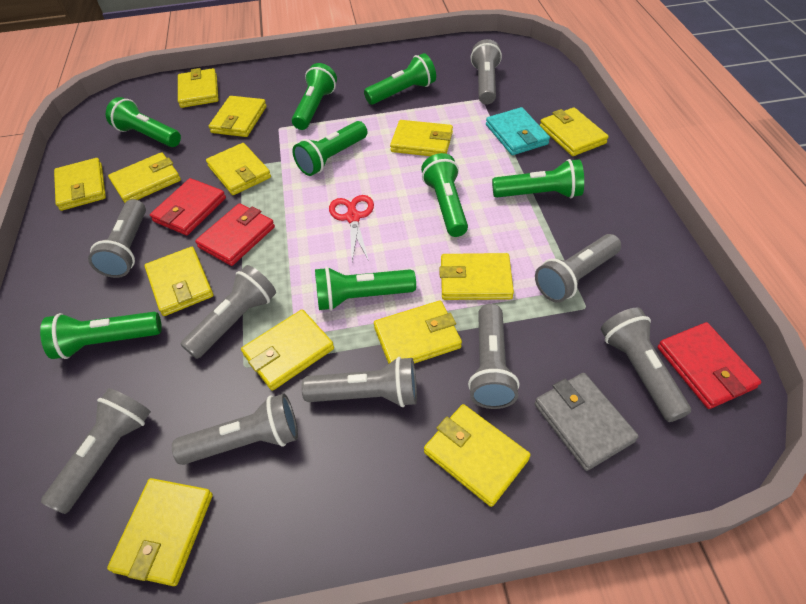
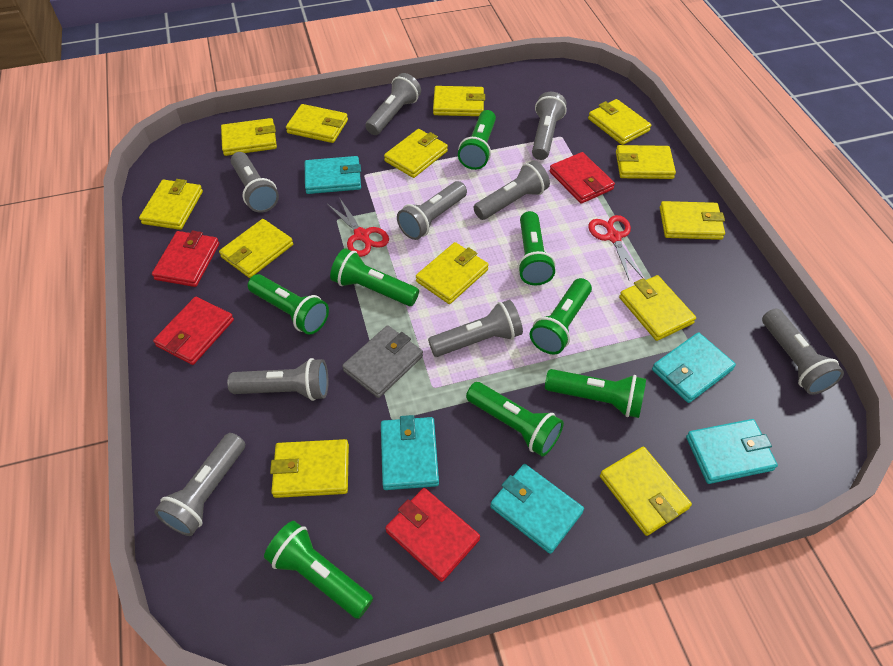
red scissors: 1 -> 2
red wallet: 3 -> 4
turquoise wallet: 1 -> 5

